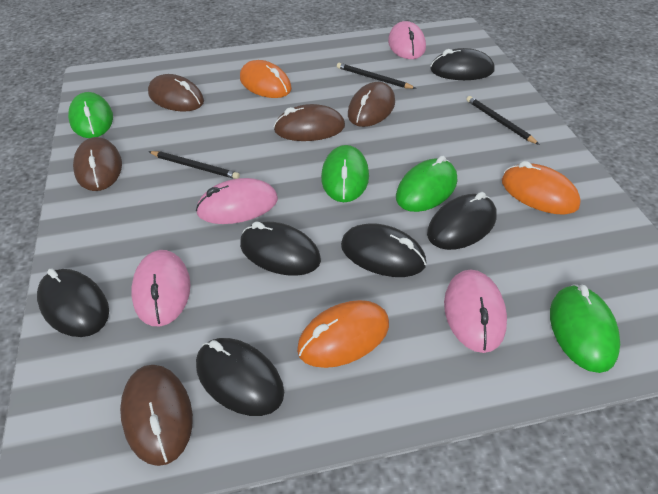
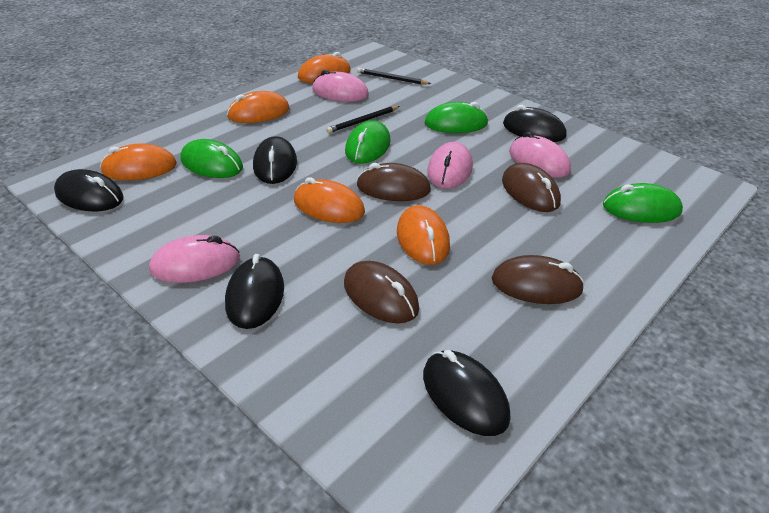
black mouse: 6 -> 5
black pencil: 3 -> 2
brown mouse: 5 -> 4
orange mouse: 3 -> 5

